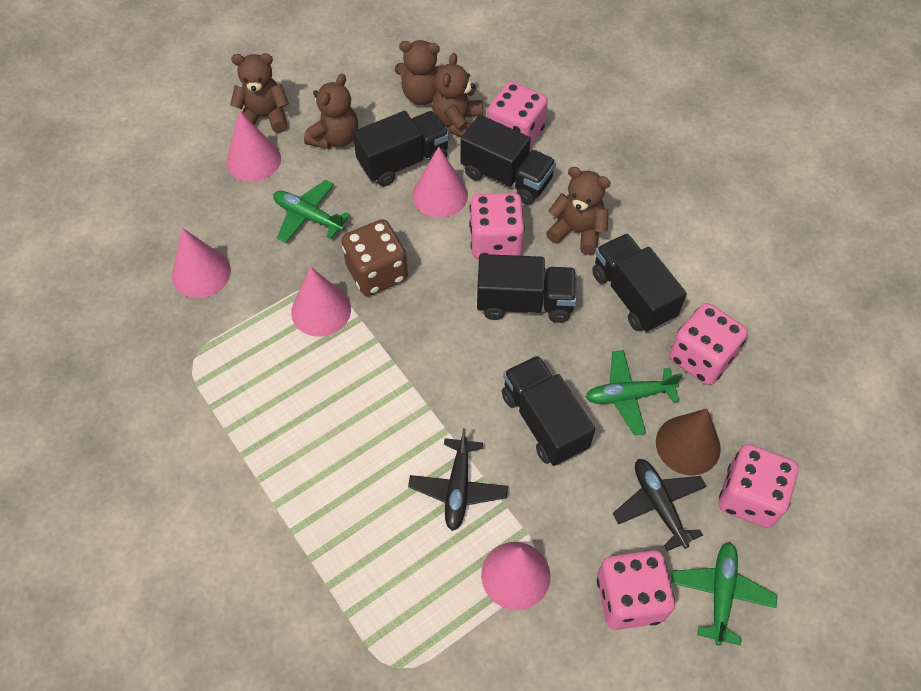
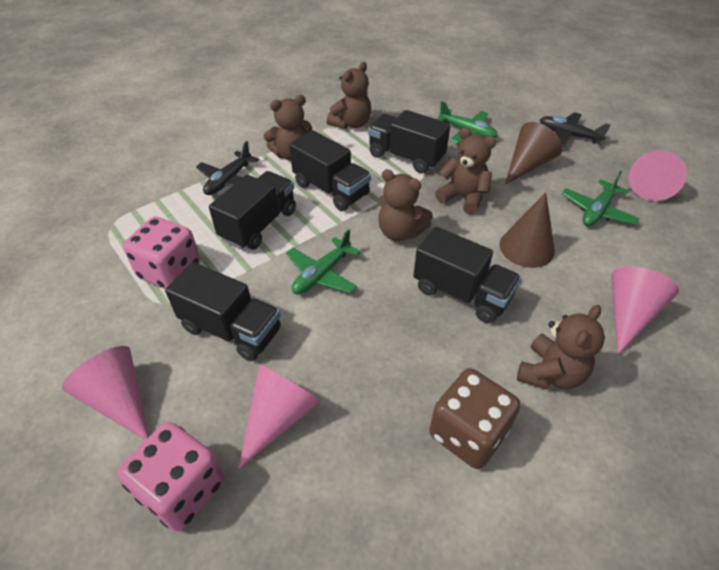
brown cone: 1 -> 2
pink cone: 5 -> 4
pink dice: 5 -> 2

